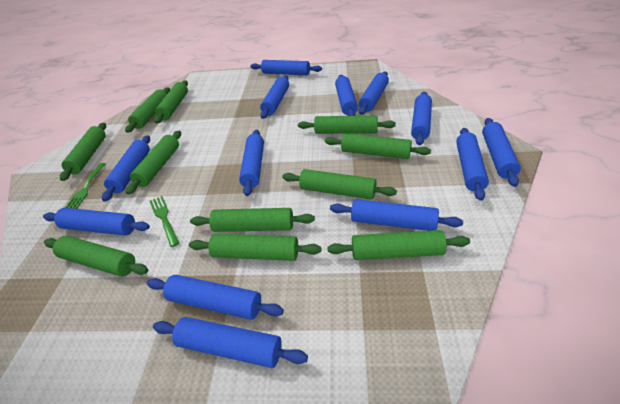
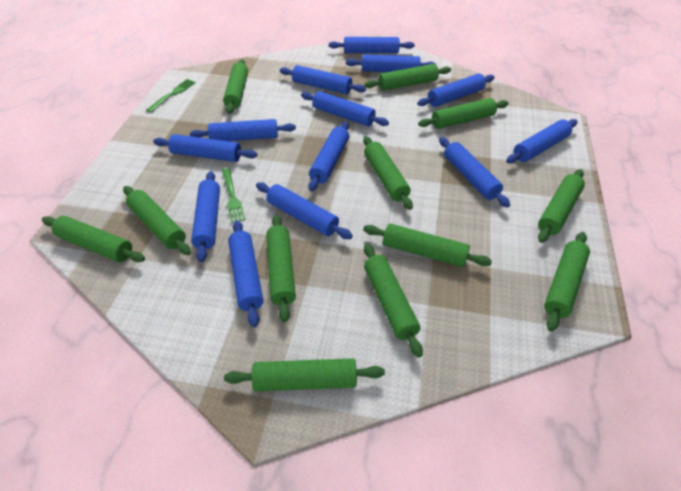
green rolling pin: 11 -> 12

